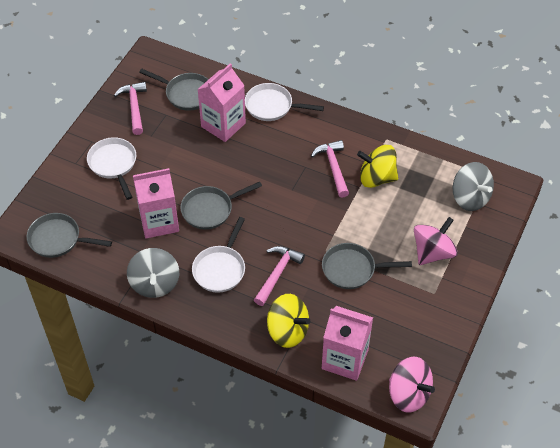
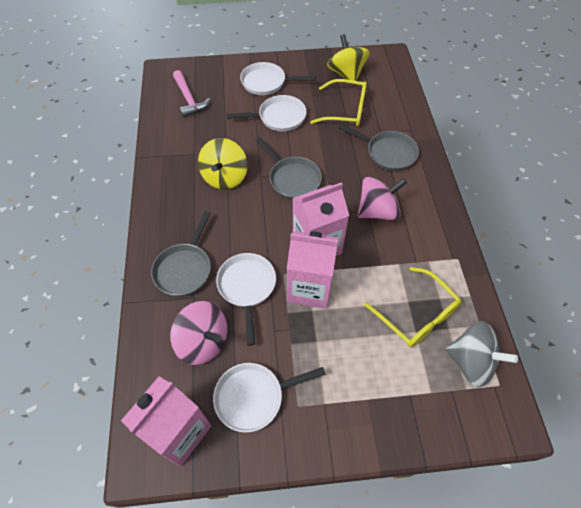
grey pan: 4 -> 3
grey spinning top: 2 -> 1
pink hammer: 3 -> 1
white pan: 3 -> 4
yellow glasses: 0 -> 2

